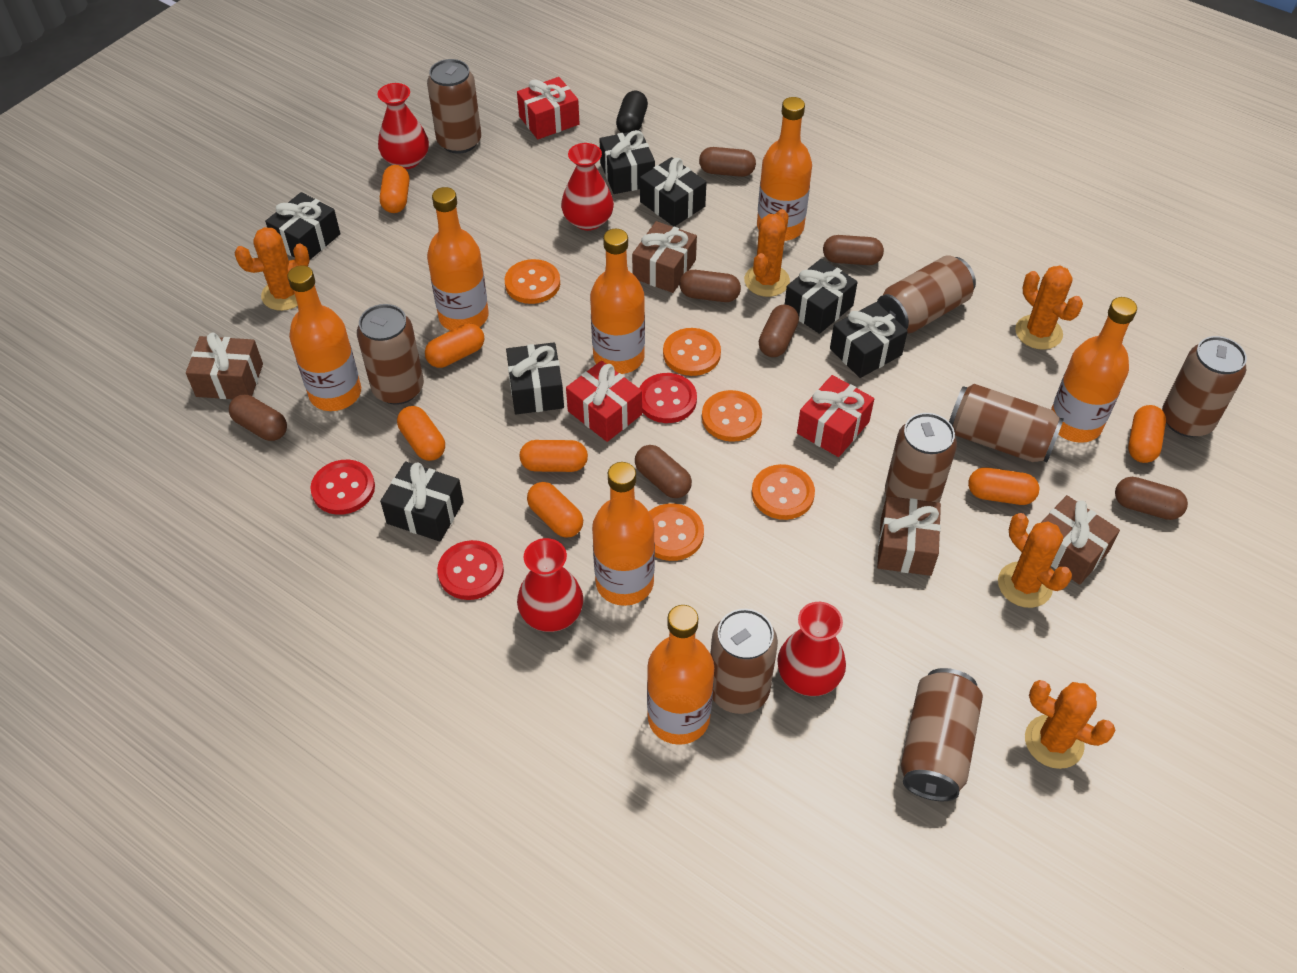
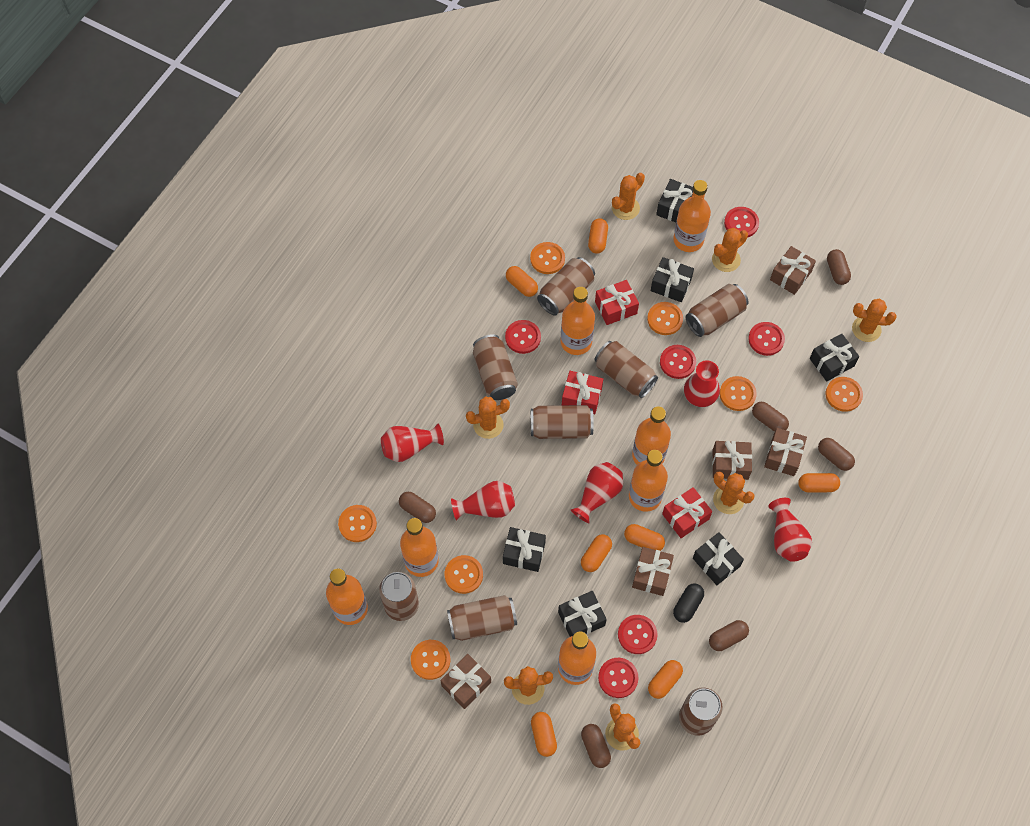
black gift: 7 -> 6
brown capsule: 7 -> 6
brown gift: 4 -> 5
orange button: 5 -> 7
orange cactus: 5 -> 7
red button: 3 -> 6
red vase: 4 -> 5

